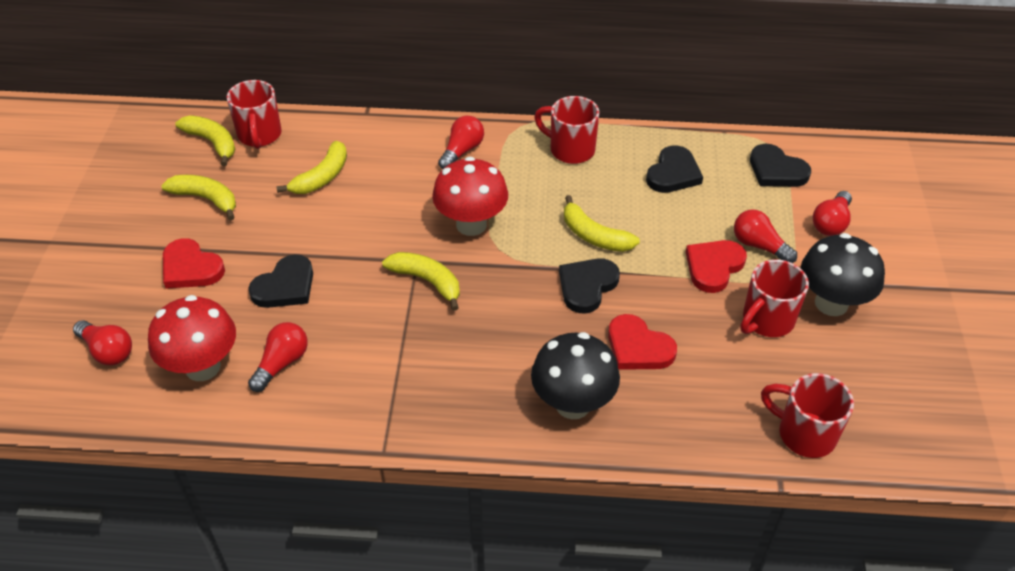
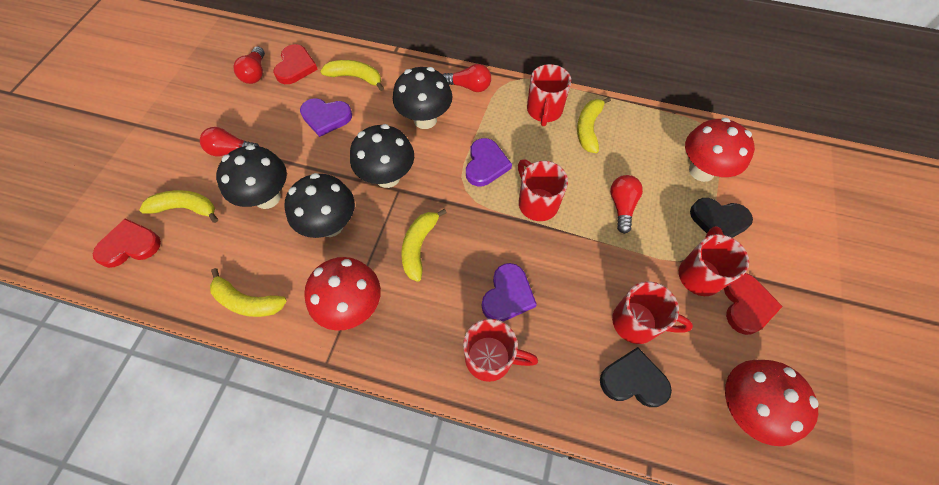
black heart: 4 -> 2
black mushroom: 2 -> 4
purple heart: 0 -> 3
red light bulb: 5 -> 4
red mug: 4 -> 5
red mushroom: 2 -> 3

